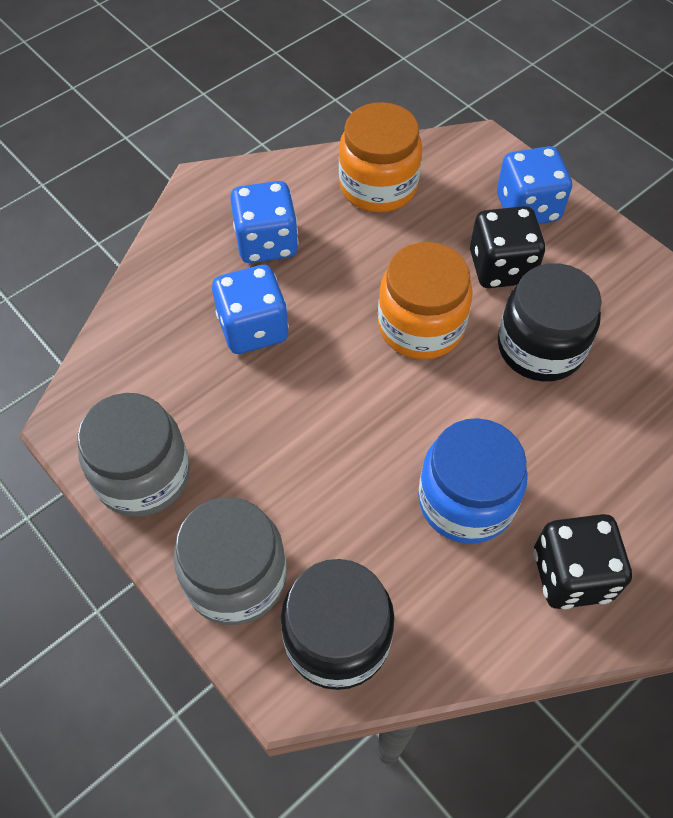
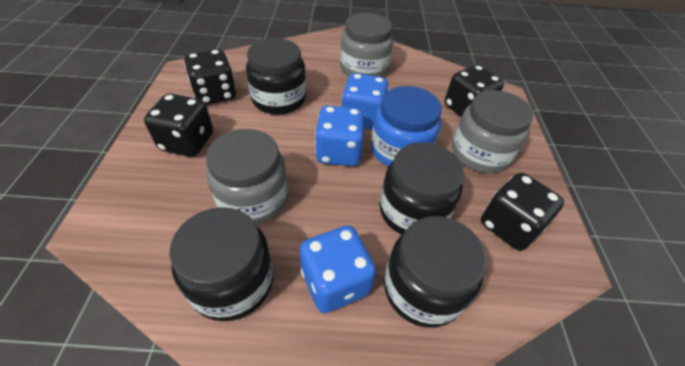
black dice: 2 -> 4
black jar: 2 -> 4
grey jar: 2 -> 3
orange jar: 2 -> 0

